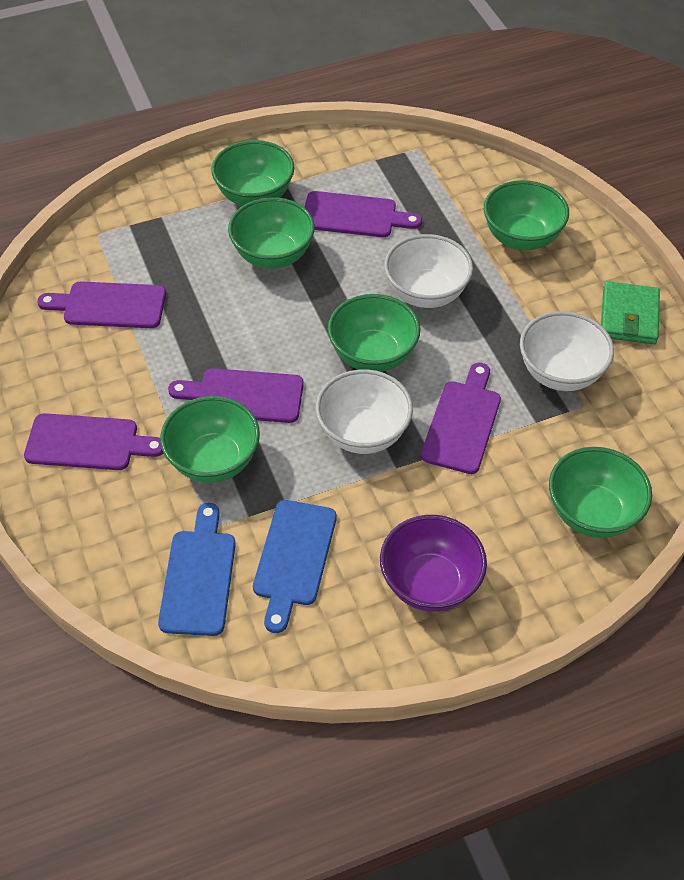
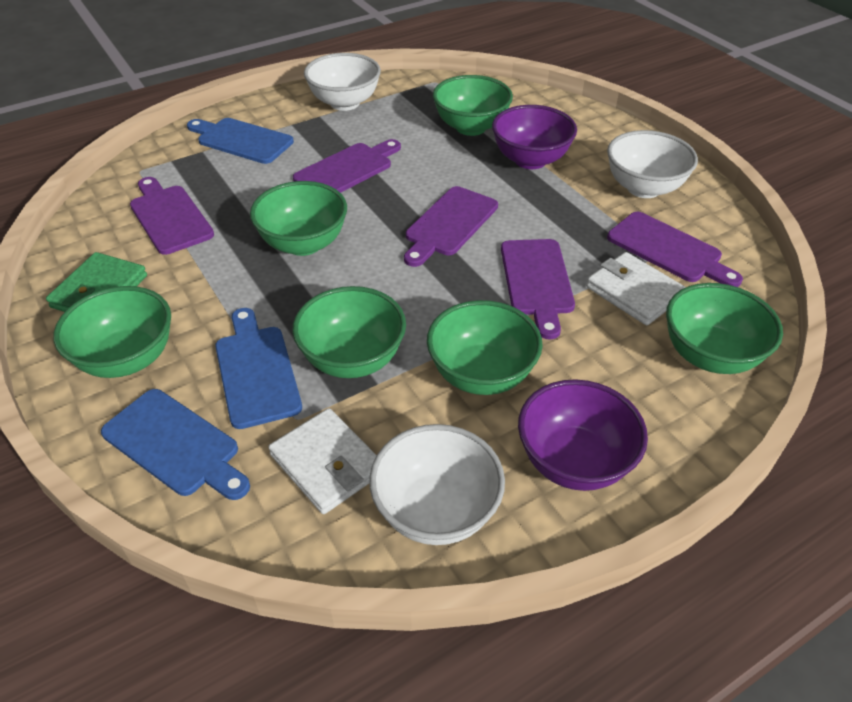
blue cutting board: 2 -> 3
purple bowl: 1 -> 2
white wallet: 0 -> 2

